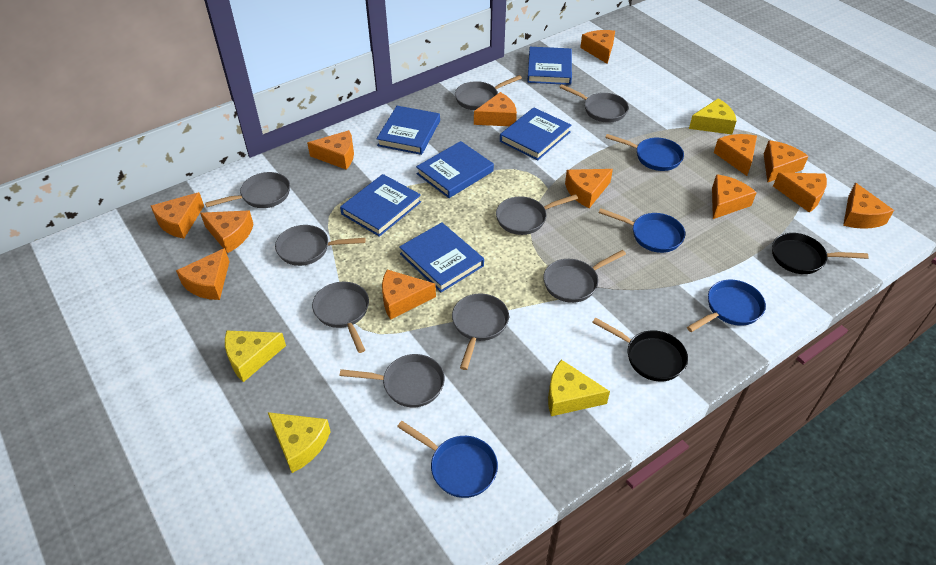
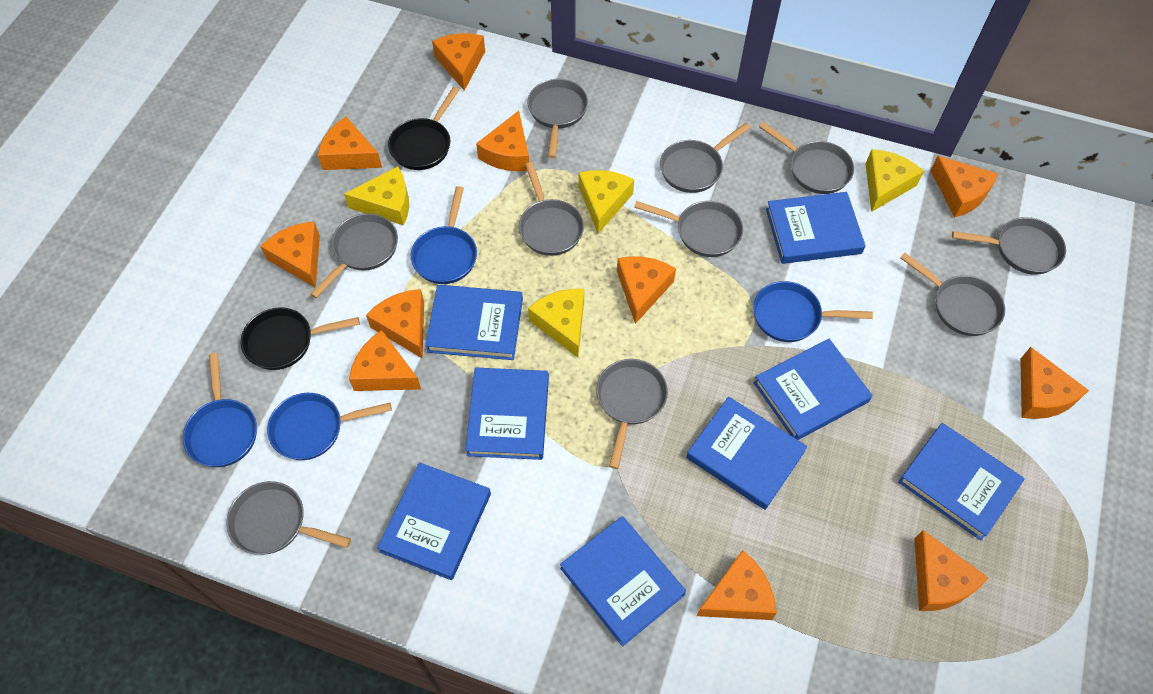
blue book: 6 -> 8
grey pan: 9 -> 10
orange cheese: 13 -> 11

